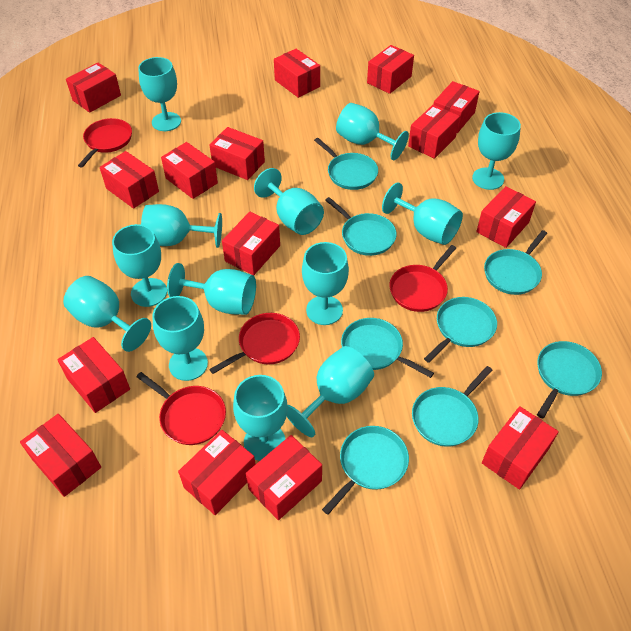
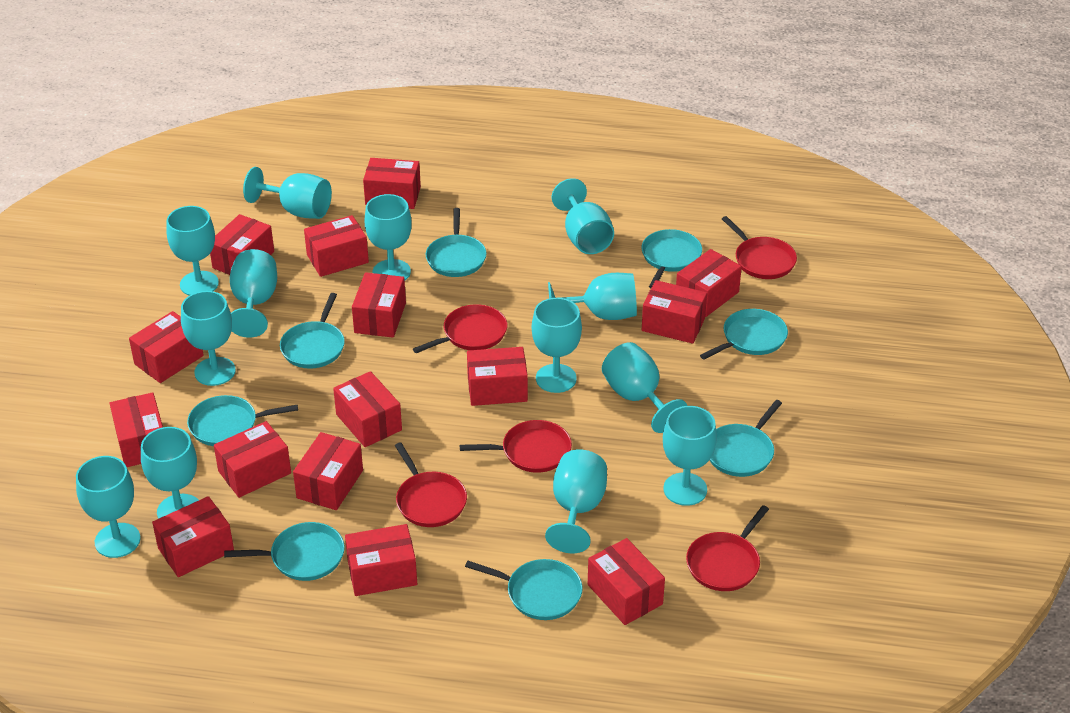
red pan: 4 -> 5

